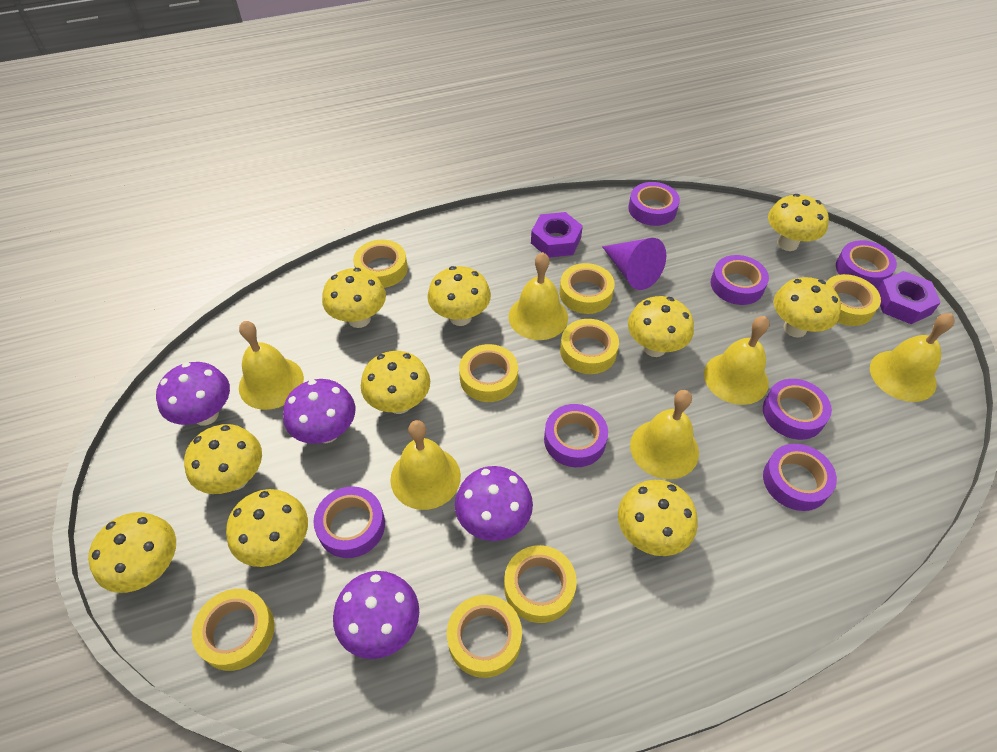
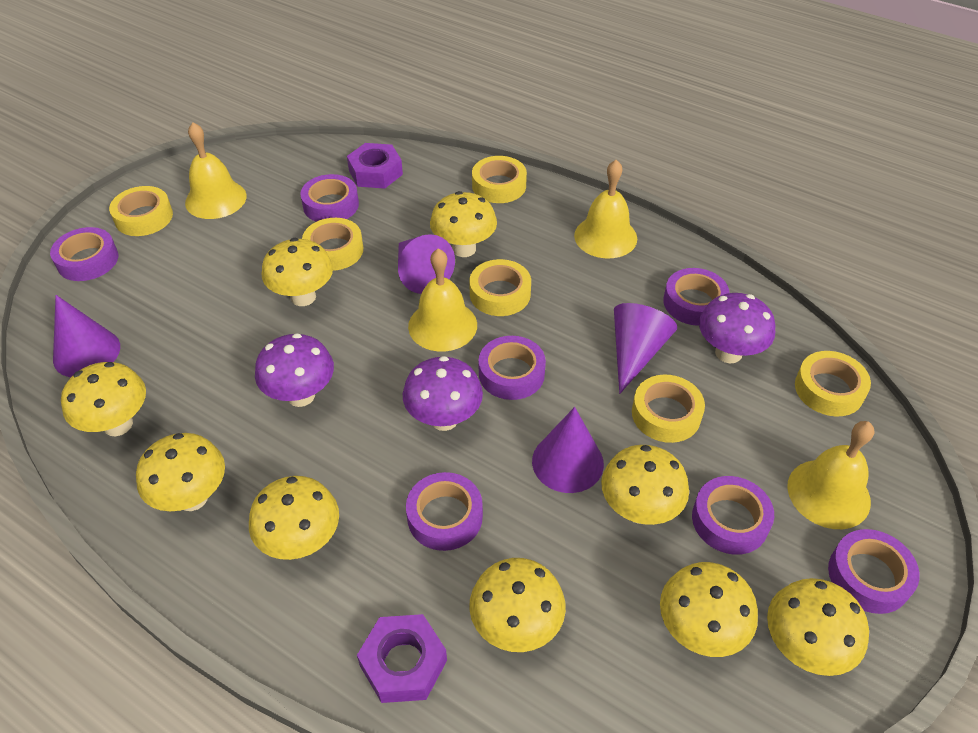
purple cone: 1 -> 4
purple mushroom: 4 -> 3
yellow bell: 6 -> 4
yellow mushroom: 10 -> 9
yellow tape: 8 -> 6

